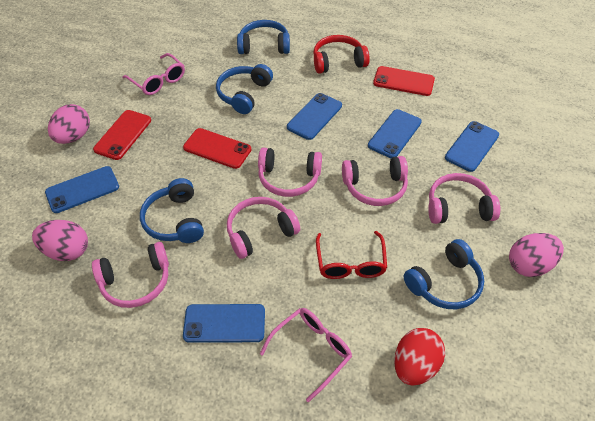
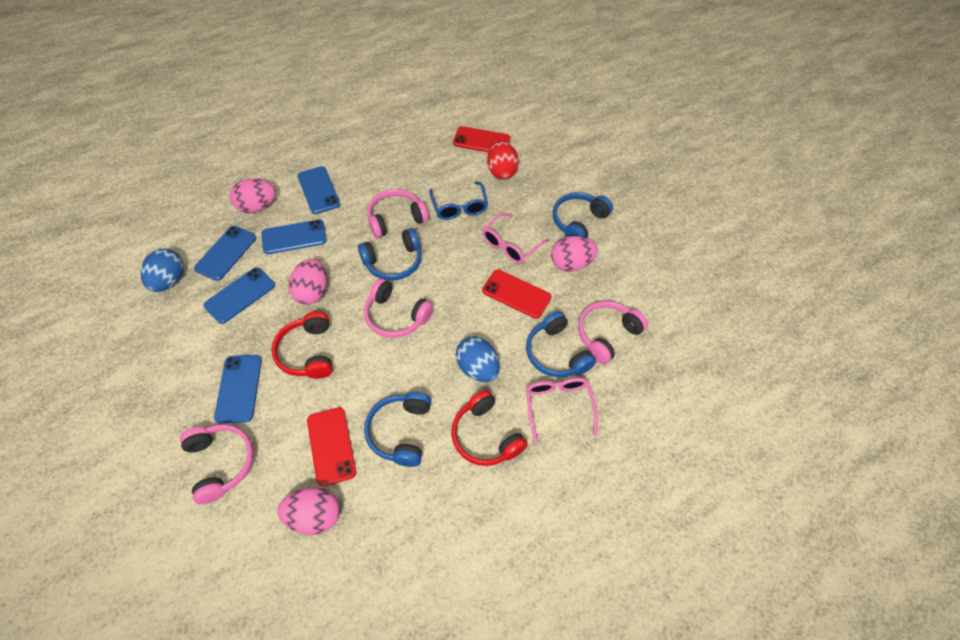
blue egg: 0 -> 2
blue glasses: 0 -> 1
pink egg: 3 -> 4
pink headphones: 5 -> 4
red glasses: 1 -> 0
red headphones: 1 -> 2

